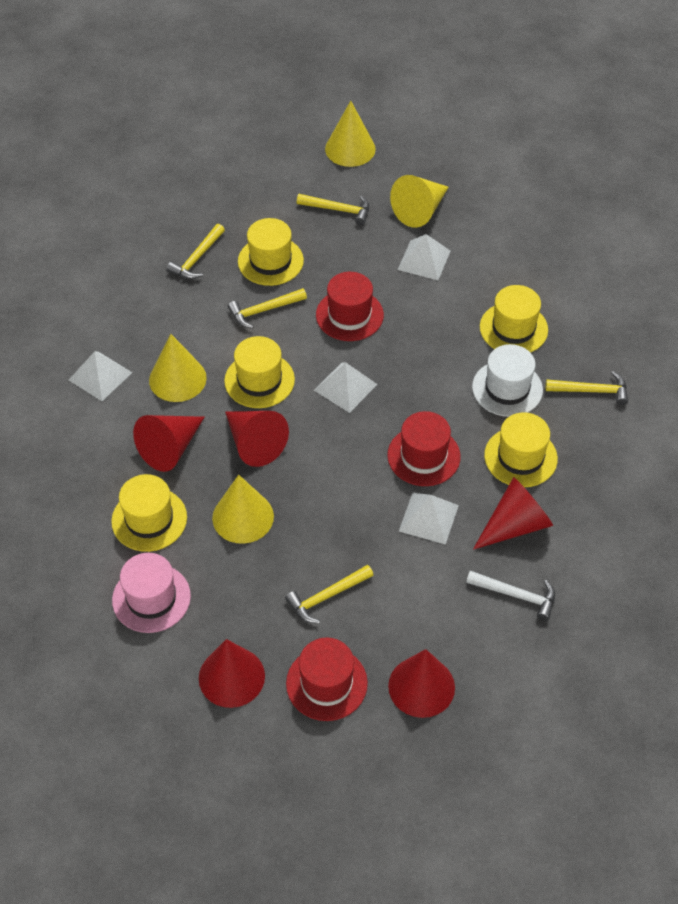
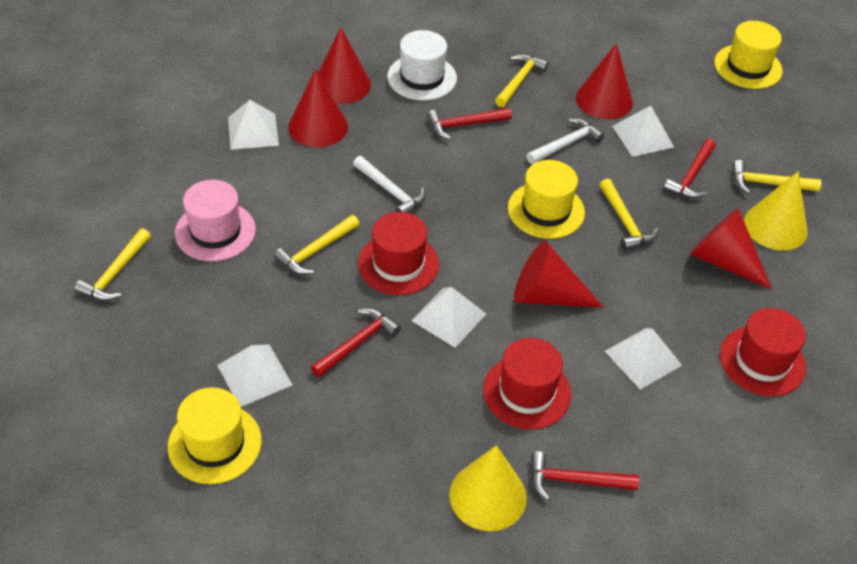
red hammer: 0 -> 4
white hammer: 1 -> 2
white pyramid: 4 -> 5
yellow cone: 4 -> 2
yellow hat: 5 -> 3

